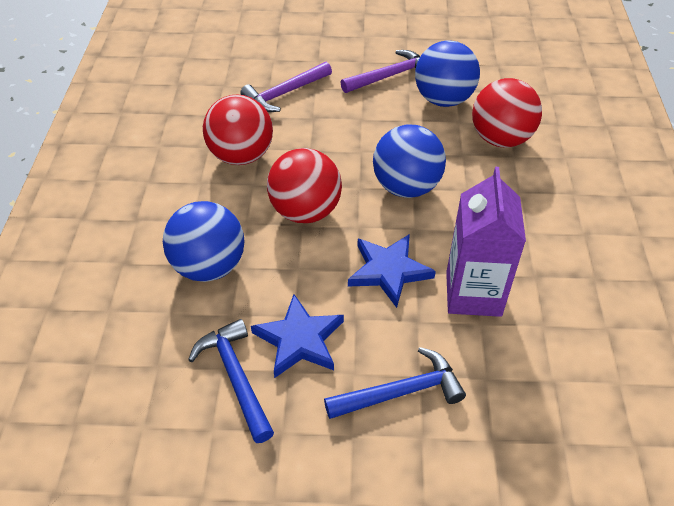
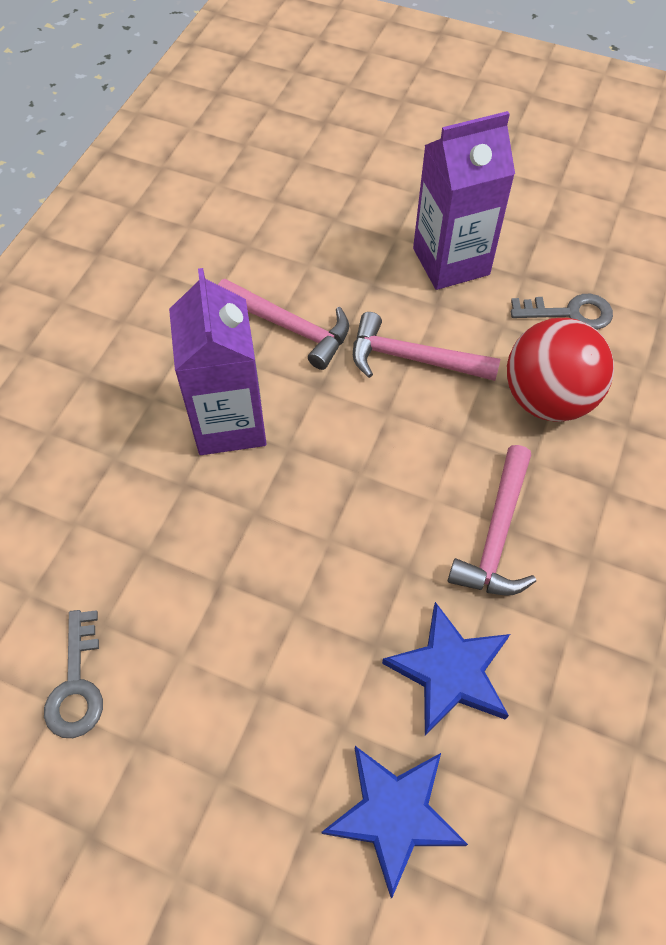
blue ball: 3 -> 0
blue hammer: 2 -> 0
grey key: 0 -> 2
pink hammer: 0 -> 3
purple carton: 1 -> 2
purple hammer: 2 -> 0
red ball: 3 -> 1

